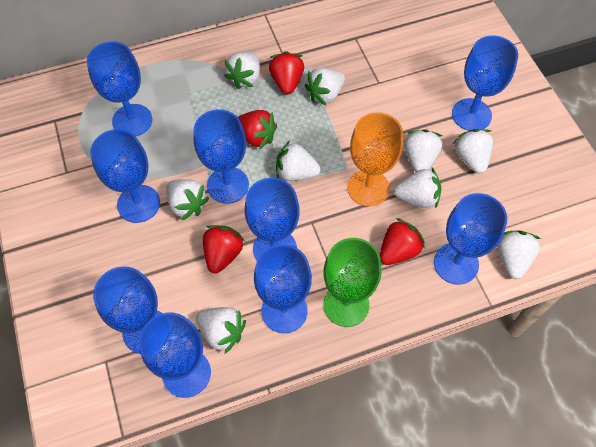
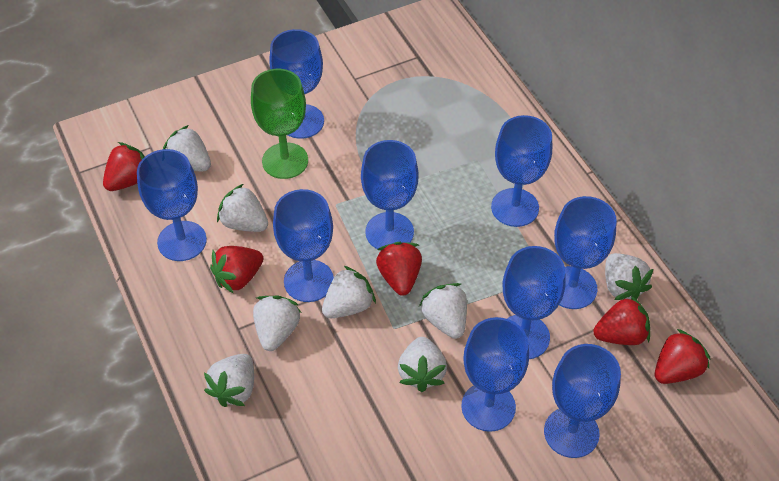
orange goblet: 1 -> 0
red strawberry: 4 -> 5
white strawberry: 9 -> 8

